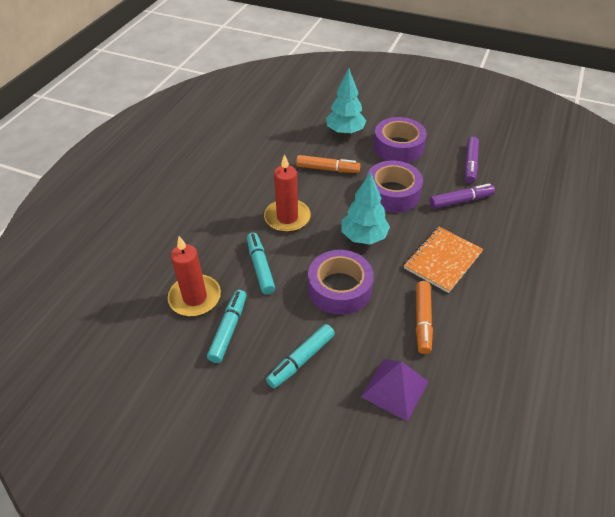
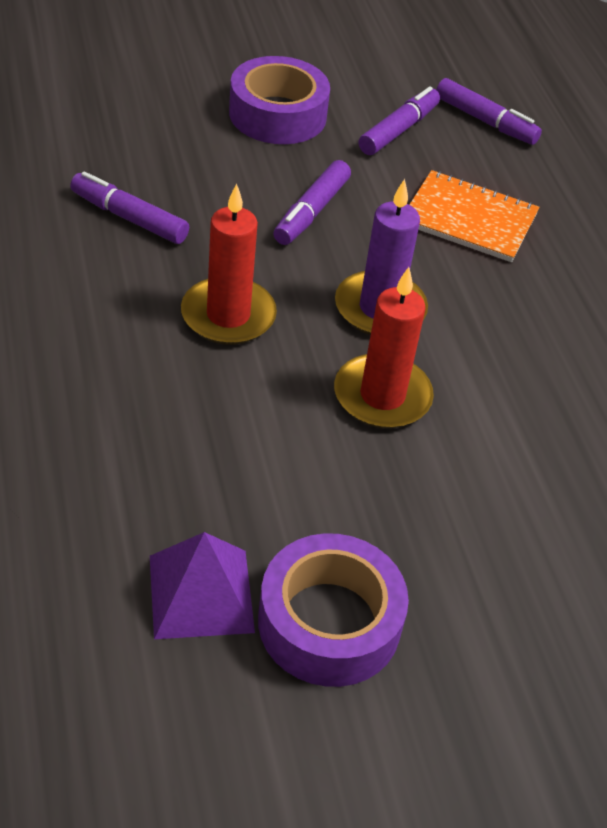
orange marker: 2 -> 0
purple candle: 0 -> 1
purple marker: 2 -> 4
purple tape: 3 -> 2
turquoise marker: 3 -> 0
turquoise tree: 2 -> 0

